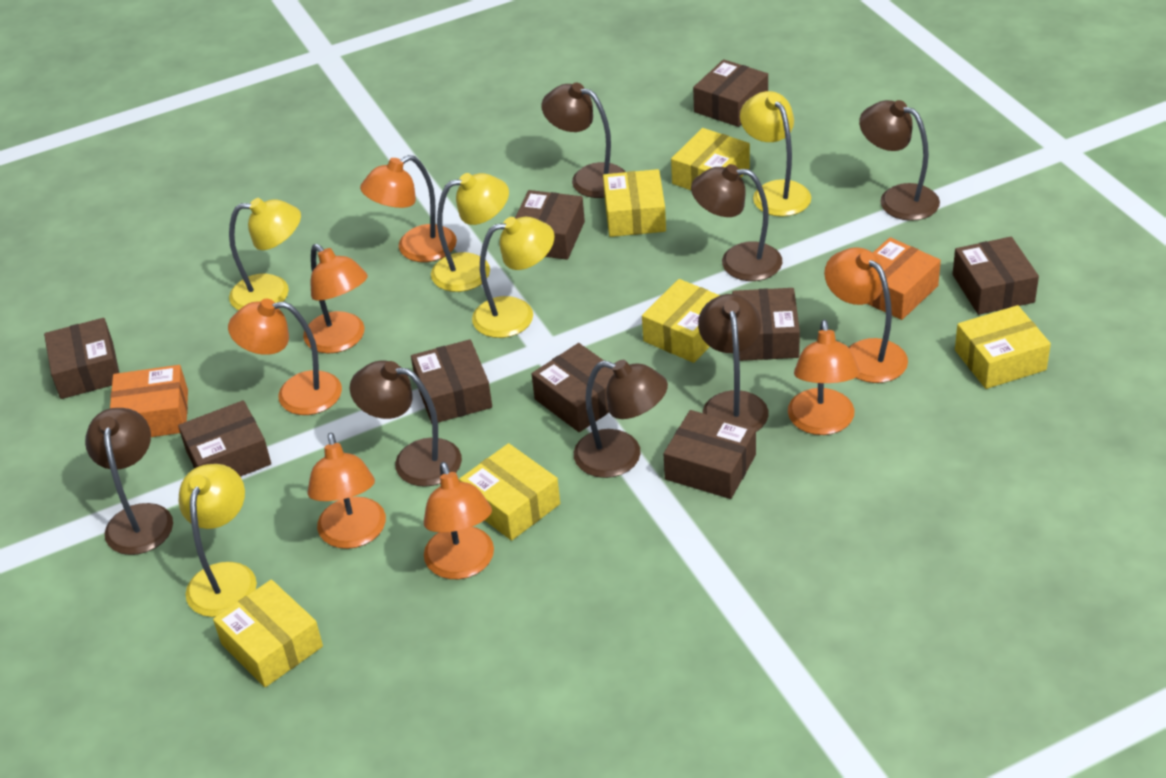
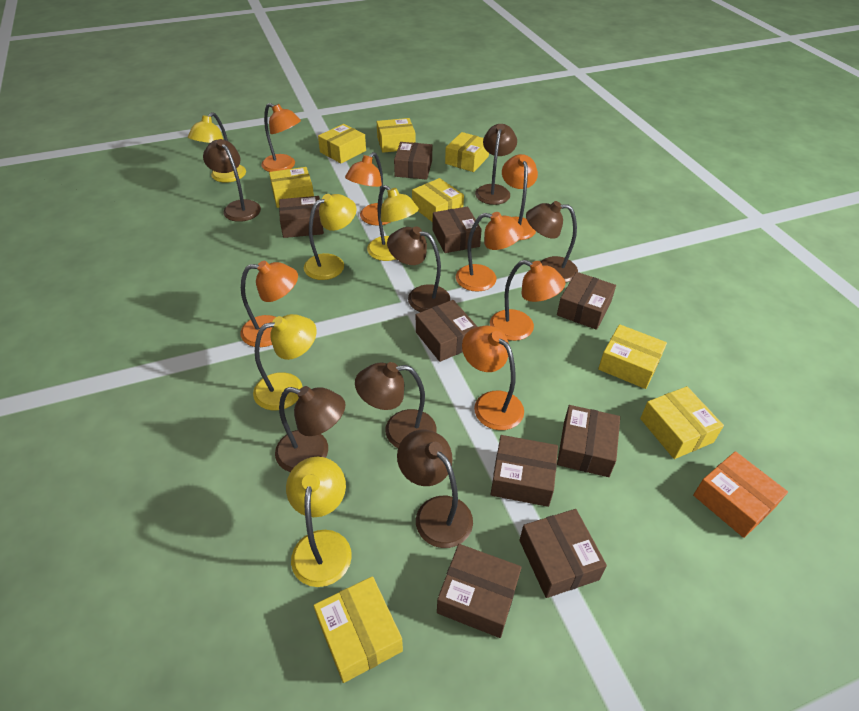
orange box: 2 -> 1
yellow box: 6 -> 8

